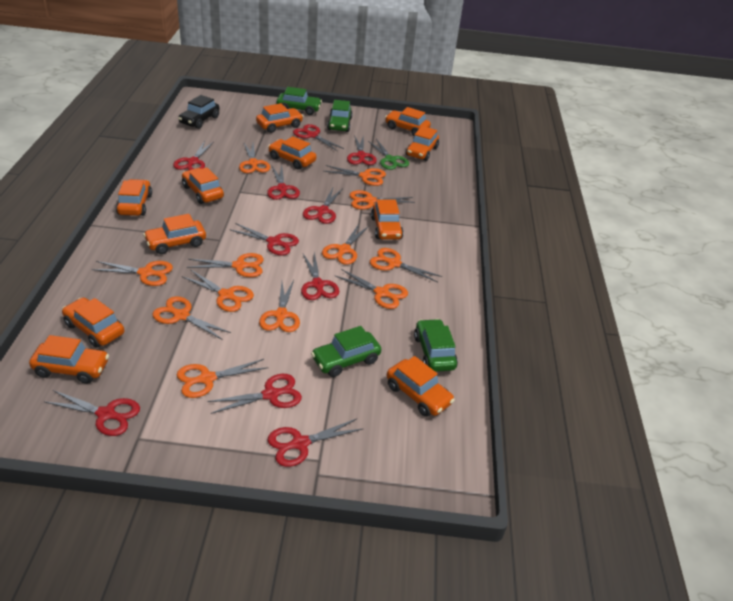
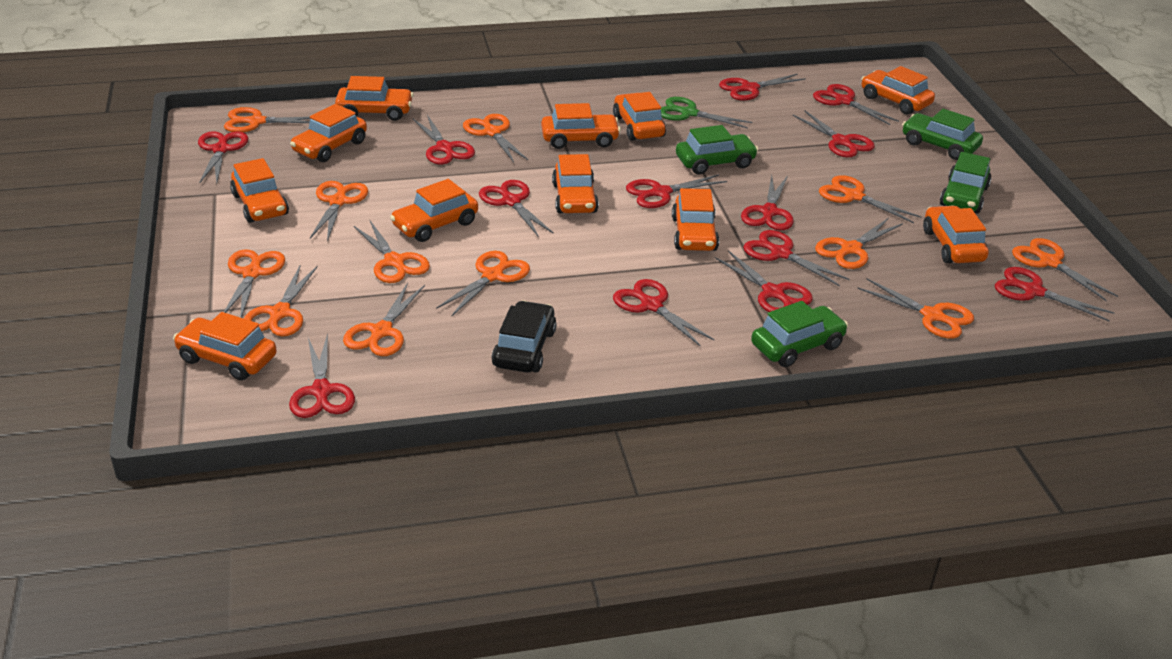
red scissors: 10 -> 13

